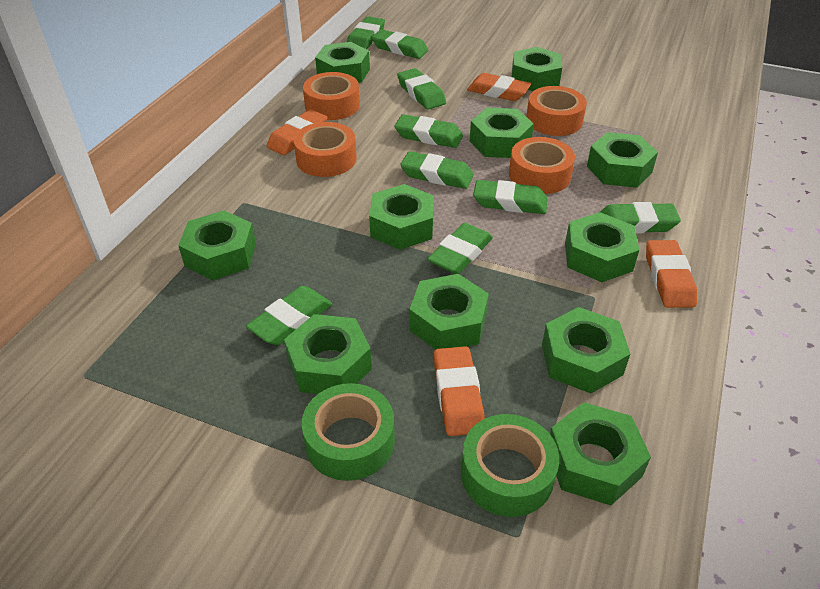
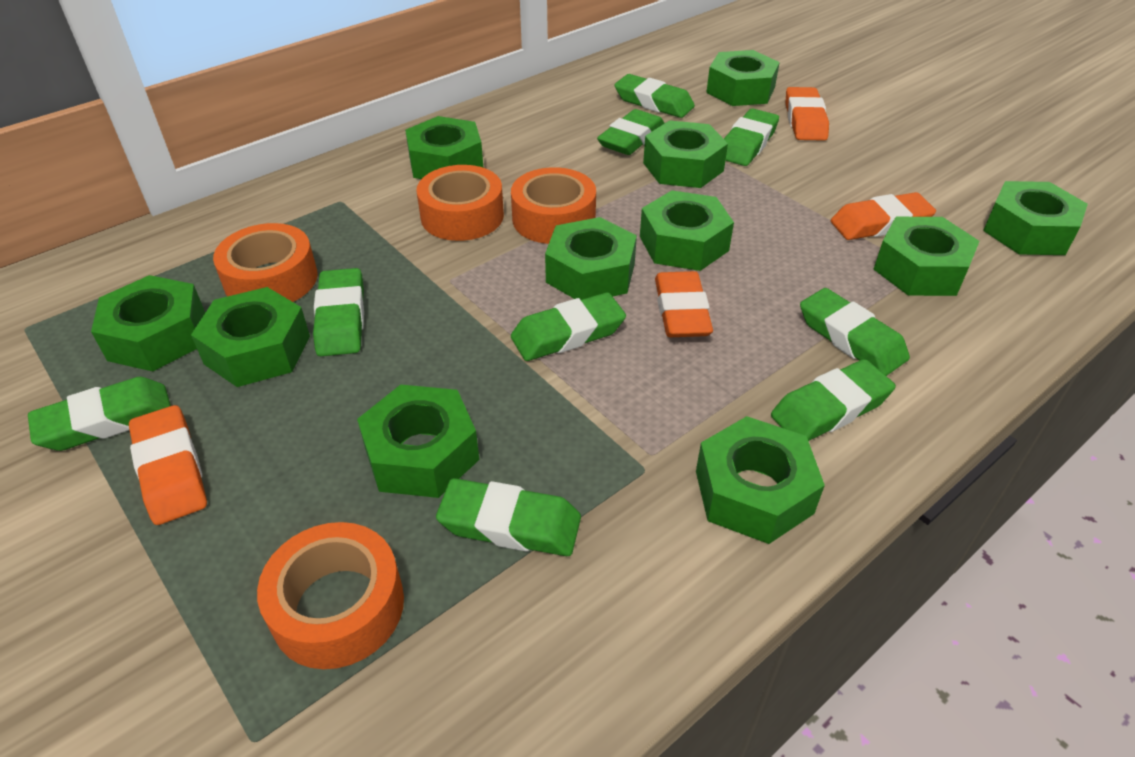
green tape: 2 -> 0

